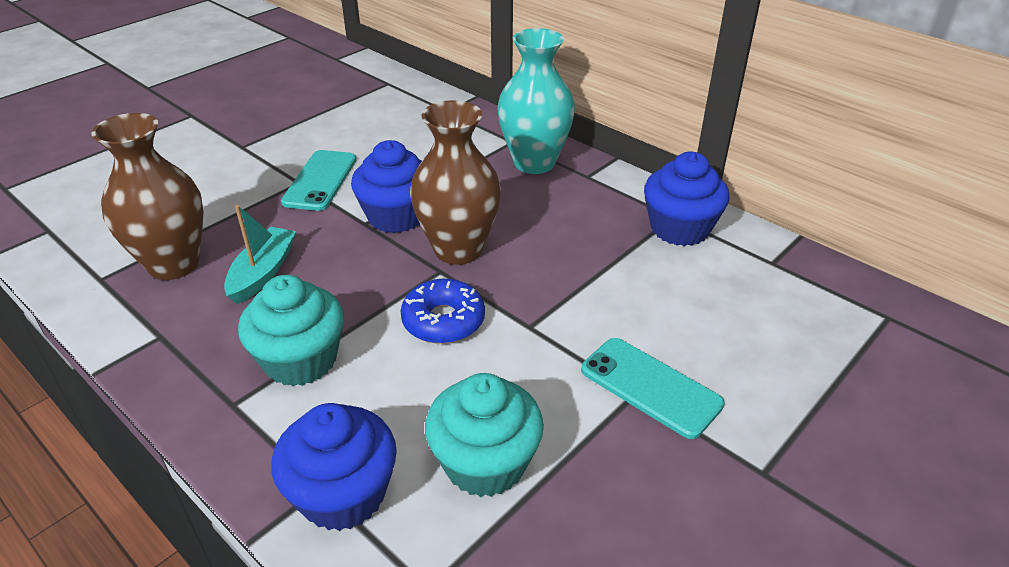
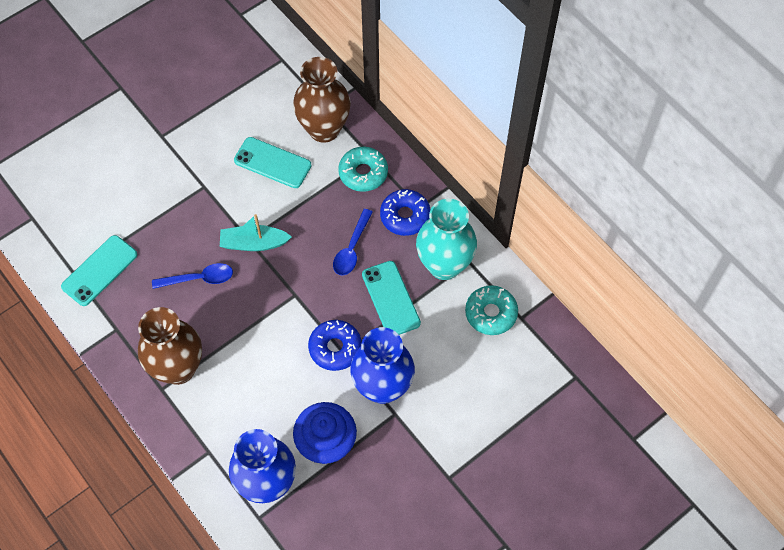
blue cupcake: 3 -> 1
blue donut: 1 -> 2
blue spoon: 0 -> 2
blue vase: 0 -> 2
turquoise cupcake: 2 -> 0
turquoise donut: 0 -> 2
turquoise phone: 2 -> 3

